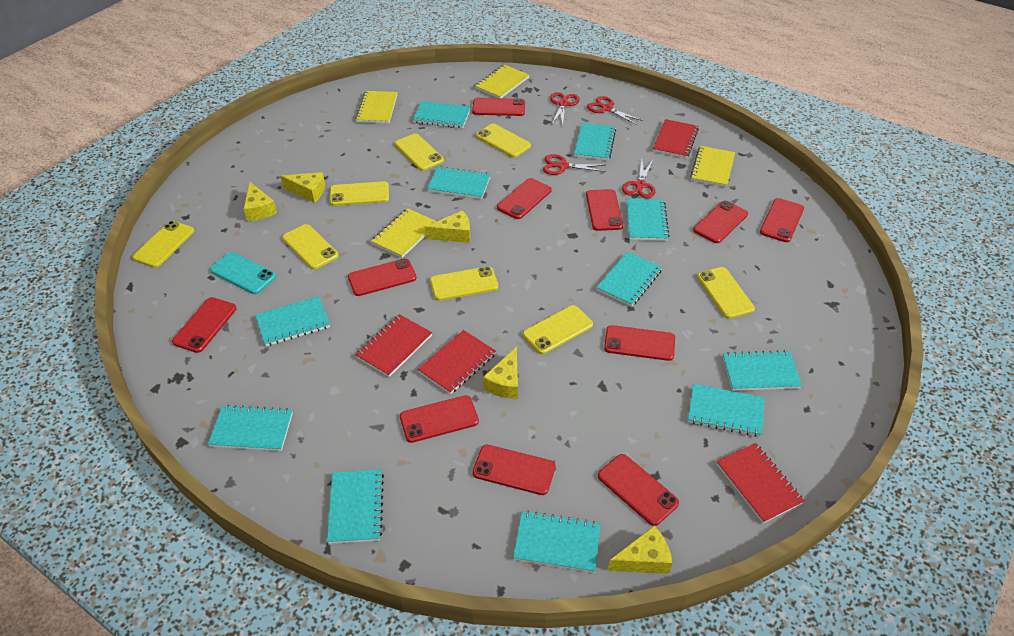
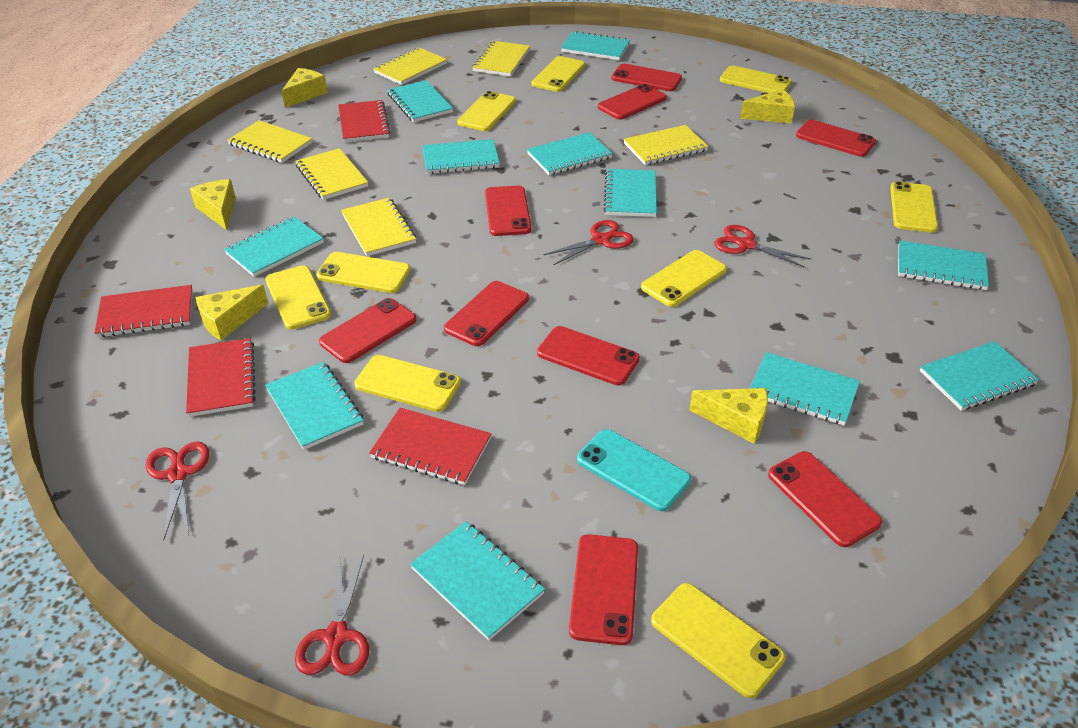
red phone: 11 -> 9
yellow notebook: 4 -> 6
yellow phone: 8 -> 9

